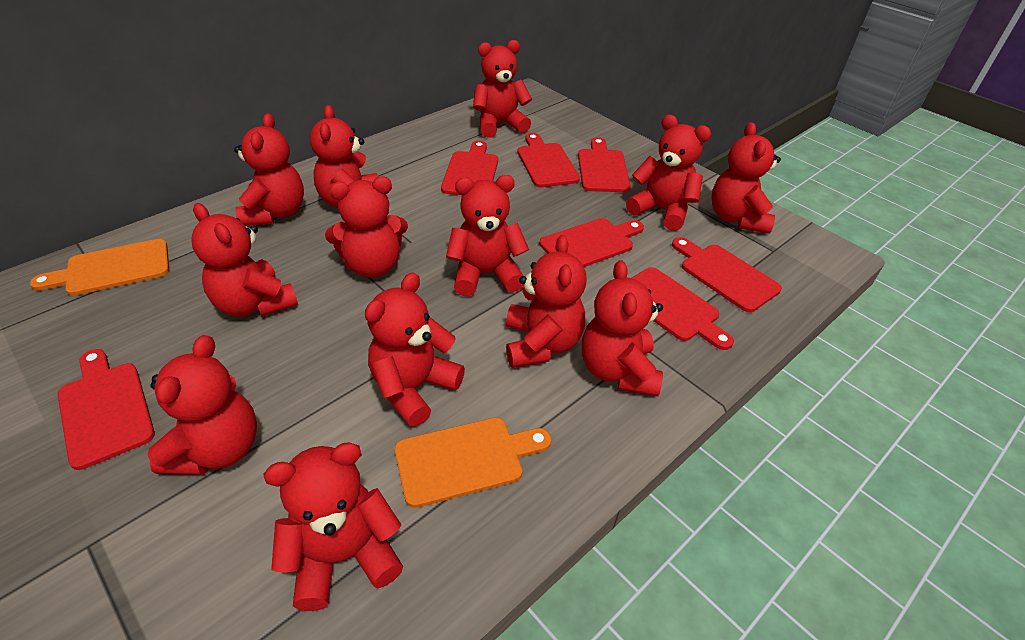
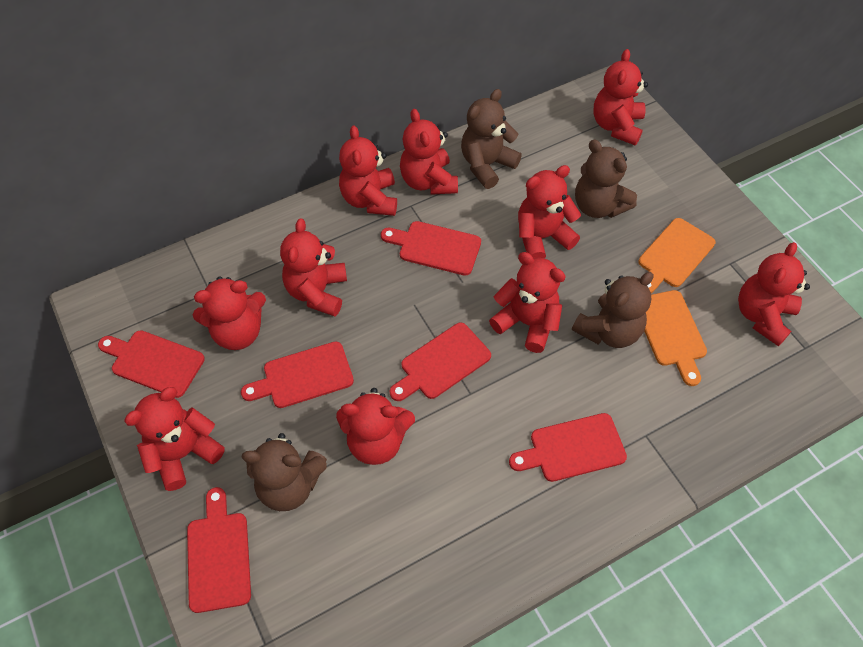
brown teddy bear: 0 -> 4
red cutting board: 7 -> 6
red teddy bear: 13 -> 10

